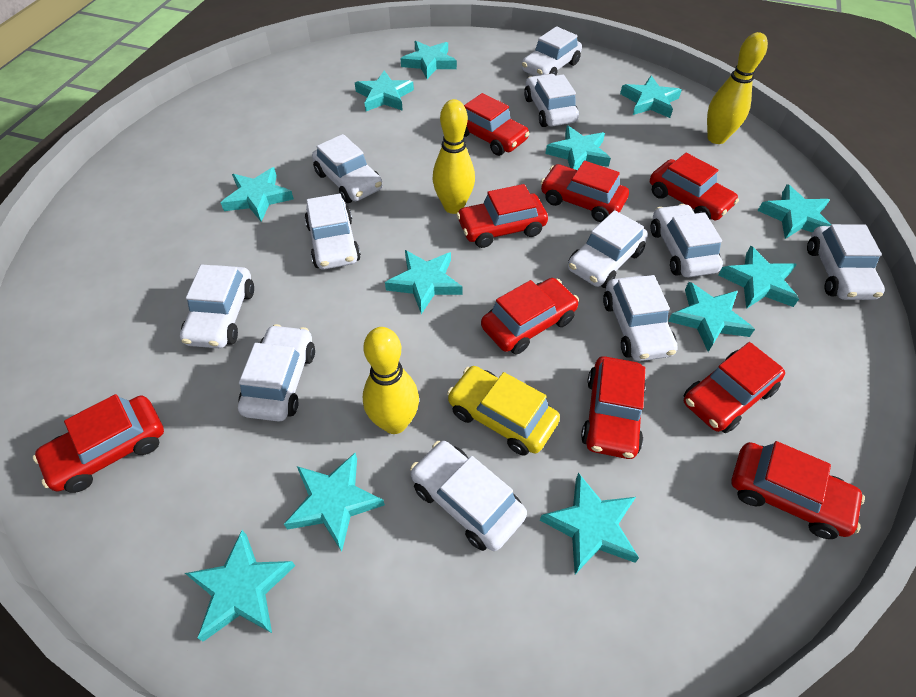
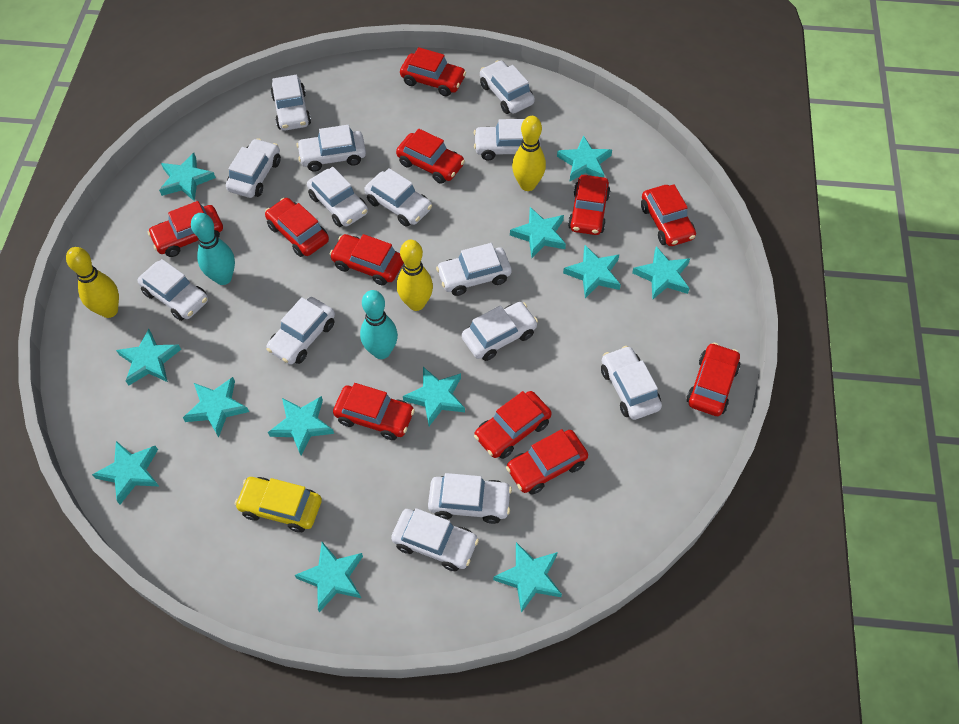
red car: 9 -> 11
turquoise bowling pin: 0 -> 2
white car: 11 -> 14

